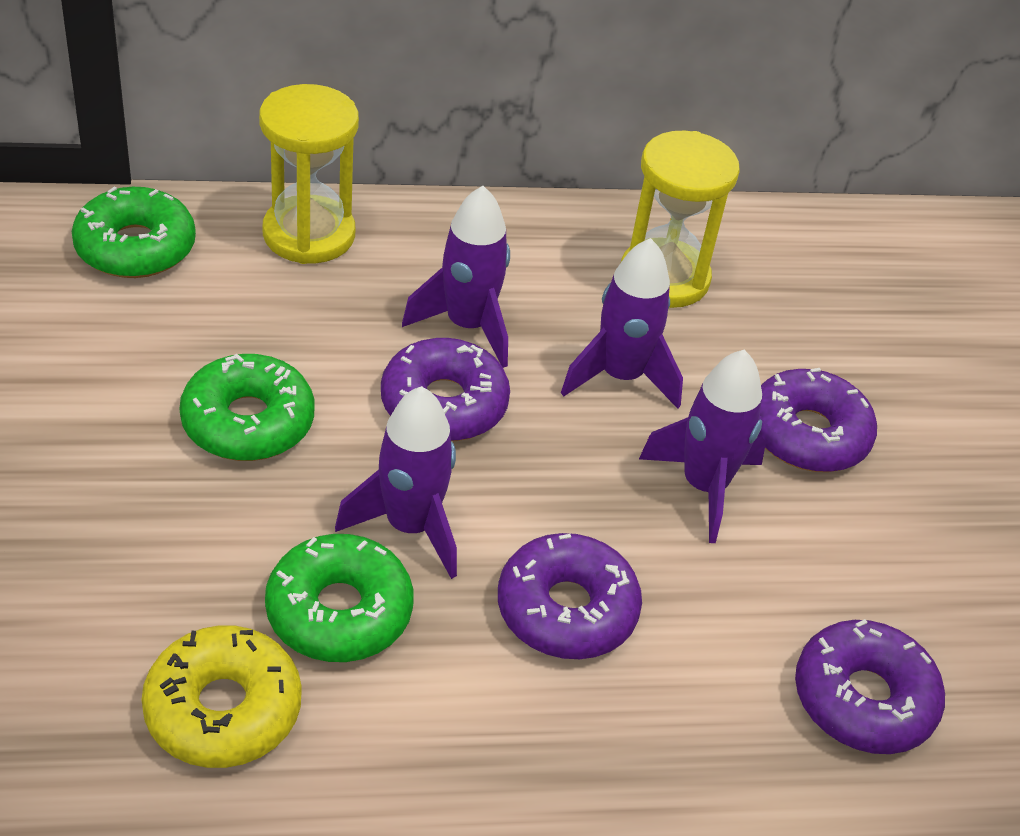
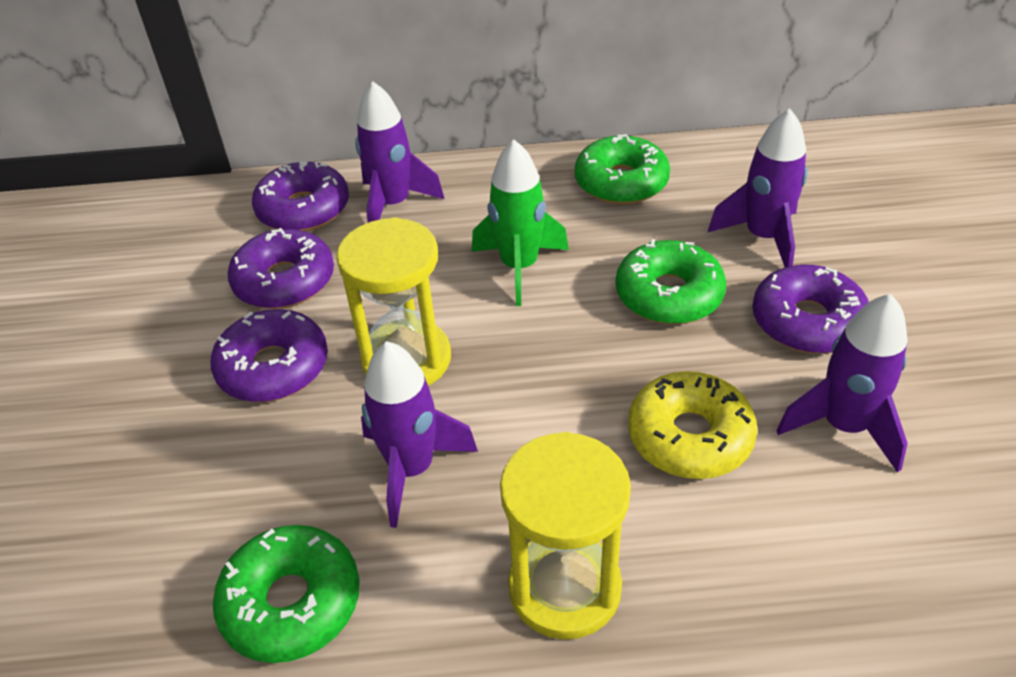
green rocket: 0 -> 1

